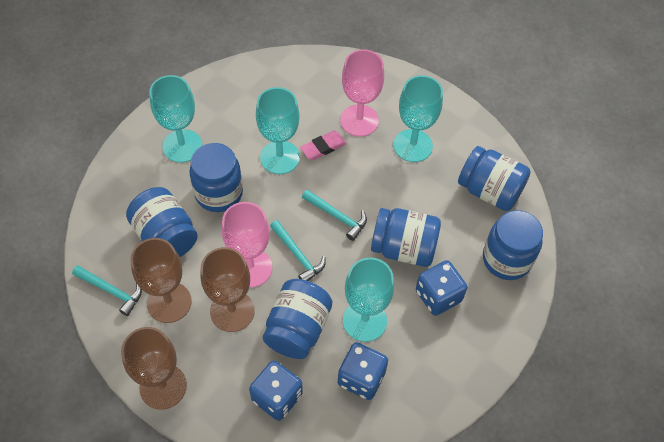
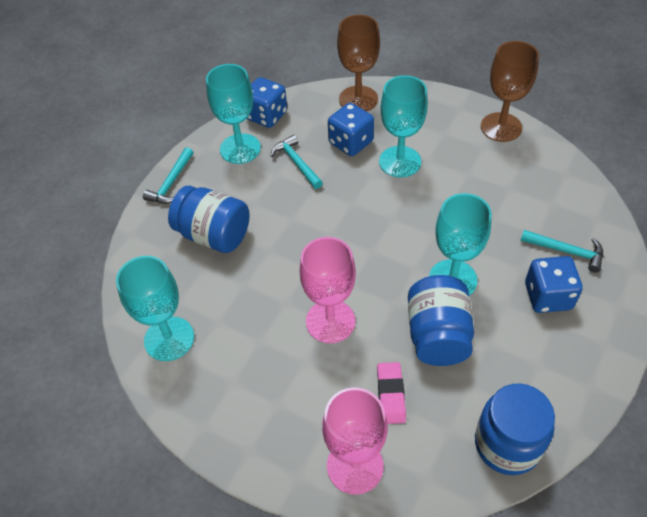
blue jar: 6 -> 3
brown goblet: 3 -> 2

